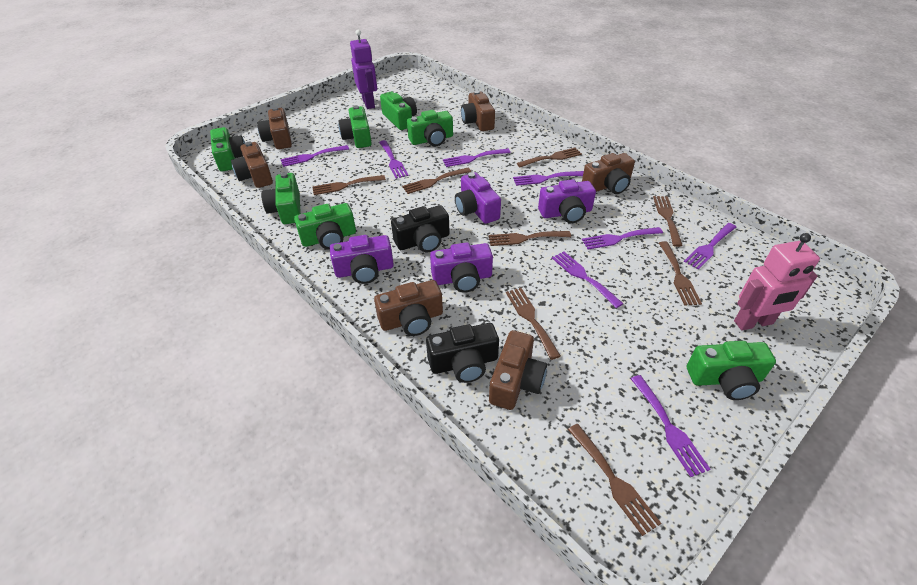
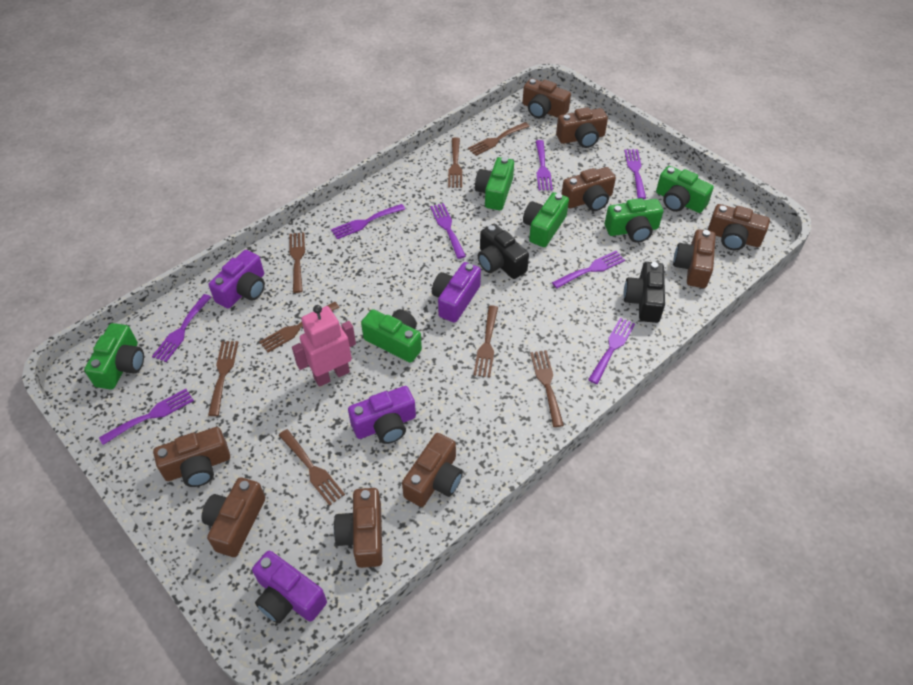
brown camera: 6 -> 9
green camera: 7 -> 6
purple robot: 1 -> 0

